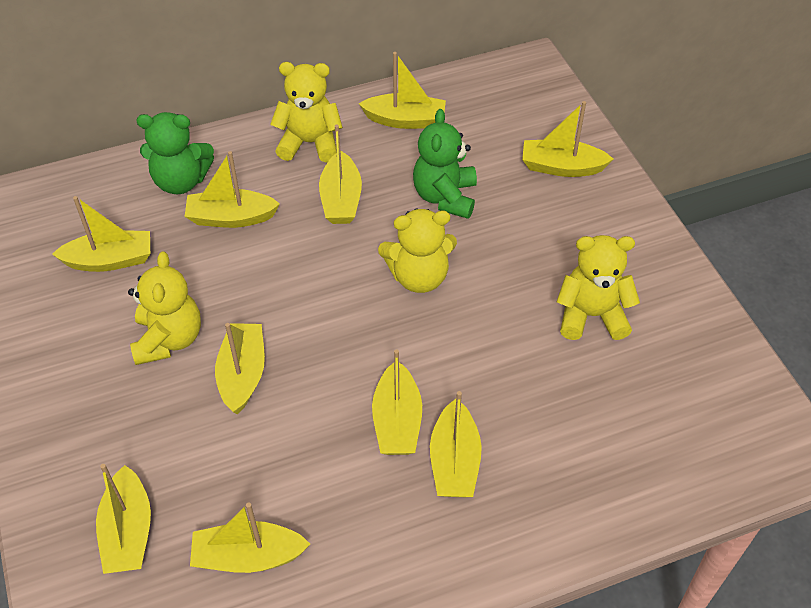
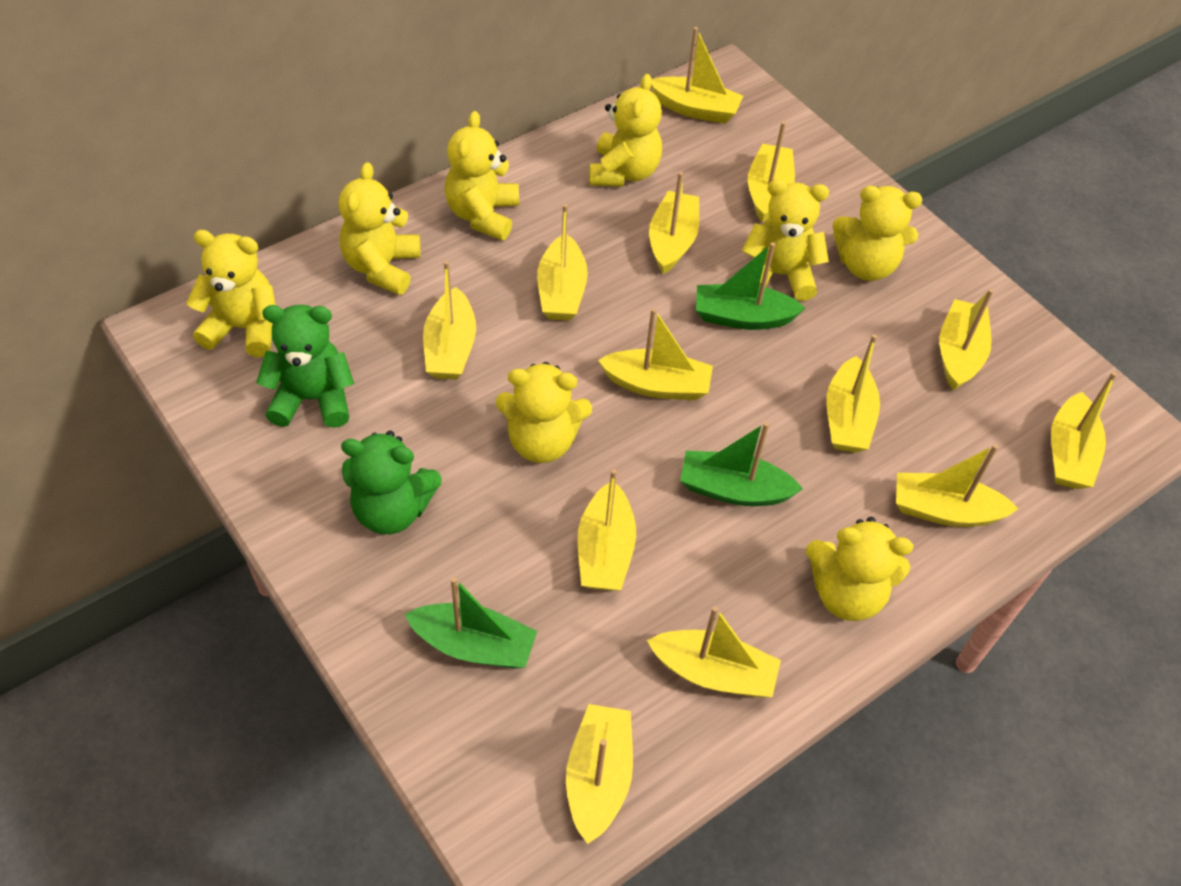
green boat: 0 -> 3
yellow boat: 10 -> 13
yellow teddy bear: 4 -> 8

